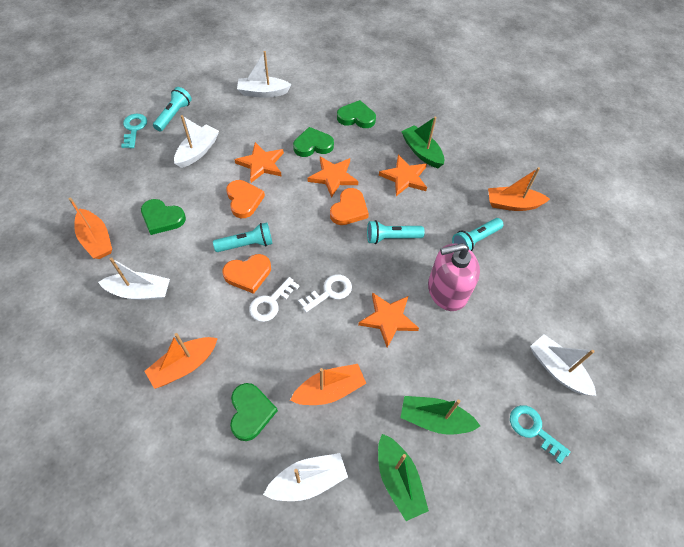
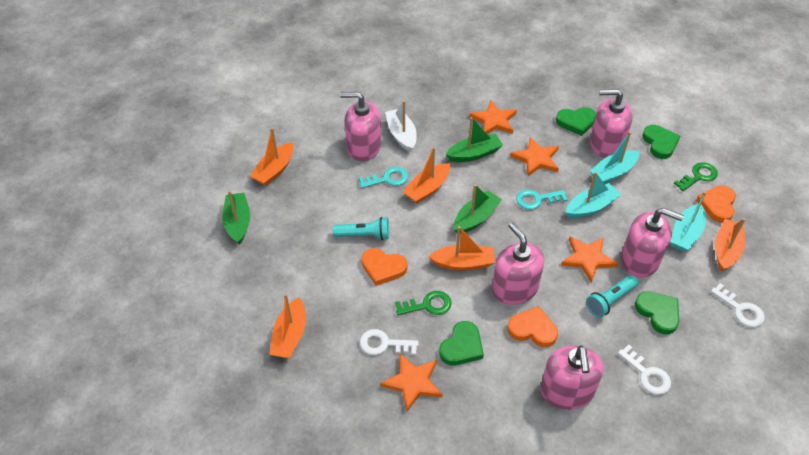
green key: 0 -> 2
orange boat: 4 -> 5
pink soap dispenser: 1 -> 5
turquoise boat: 0 -> 3
turquoise flashlight: 4 -> 2
white boat: 5 -> 1
white key: 2 -> 3

